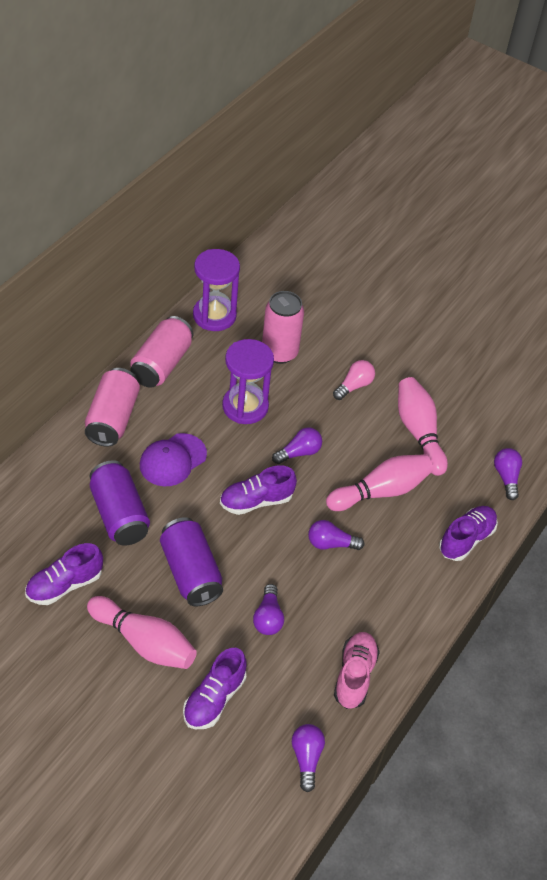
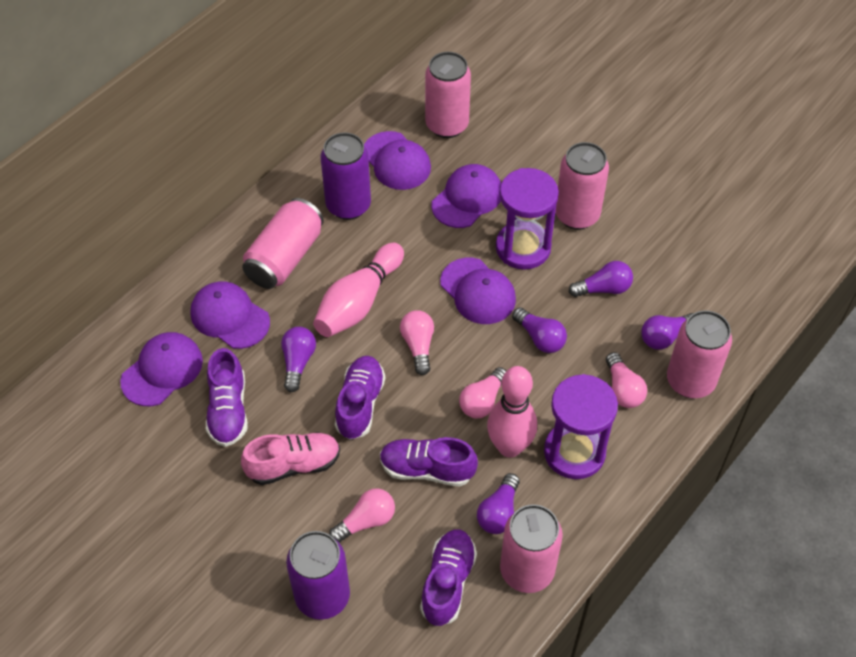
pink bowling pin: 3 -> 2
pink can: 3 -> 5
pink light bulb: 1 -> 4
purple cap: 1 -> 5

